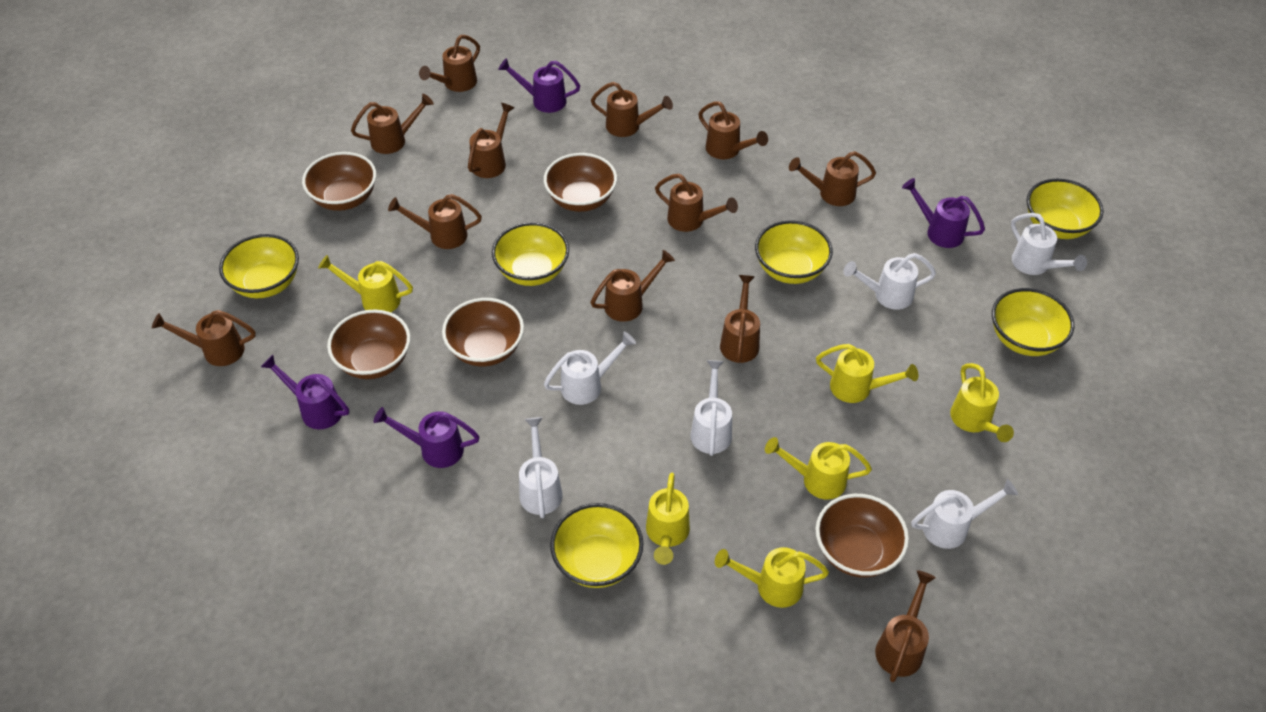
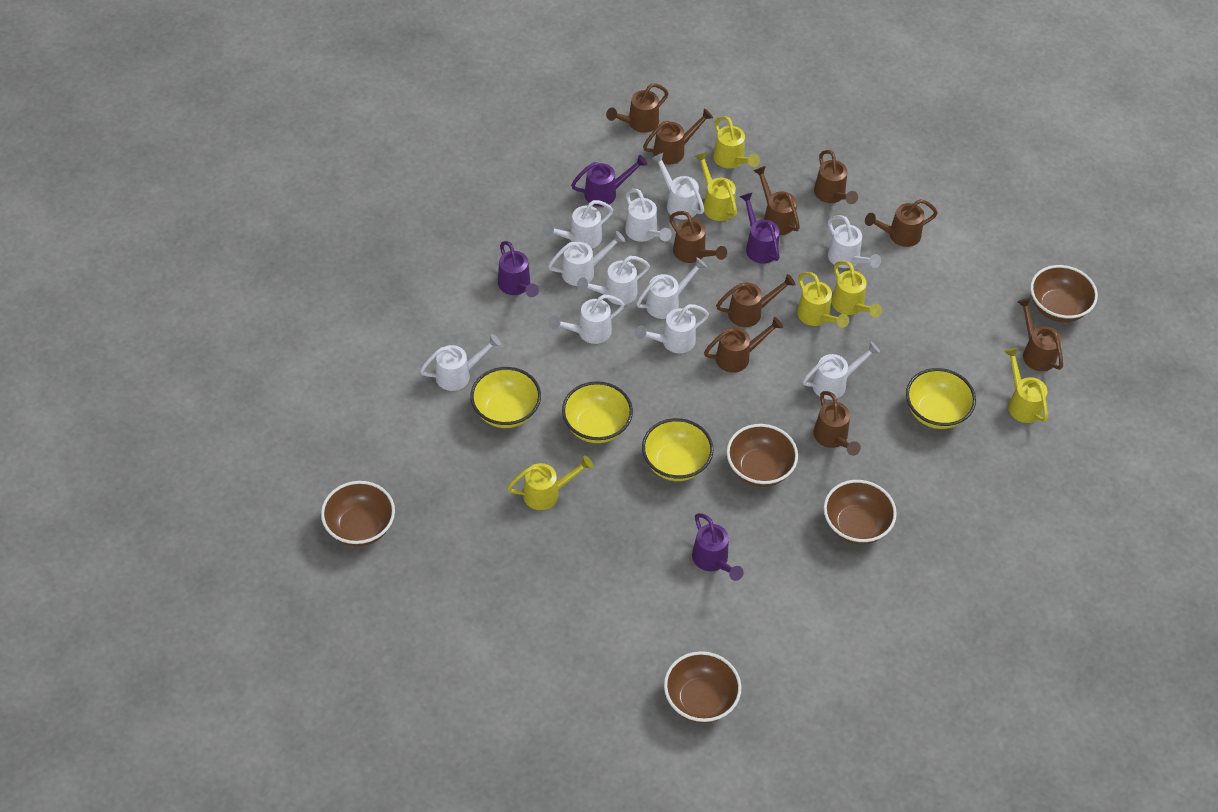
brown watering can: 12 -> 10
white watering can: 6 -> 11
yellow bowl: 6 -> 4

